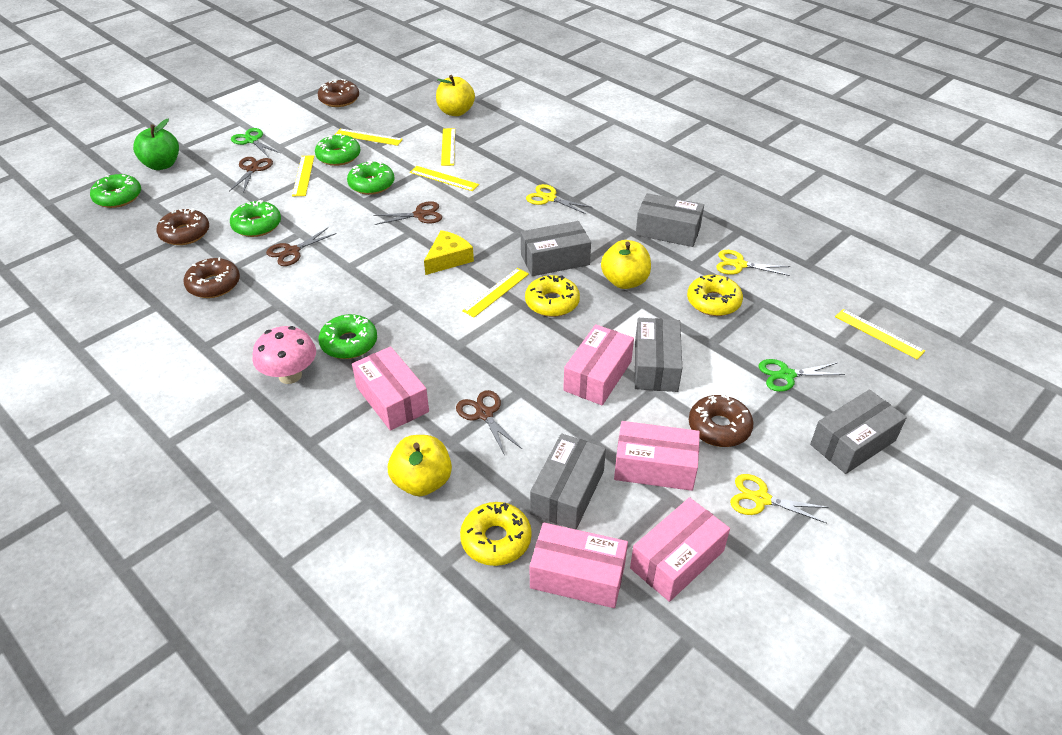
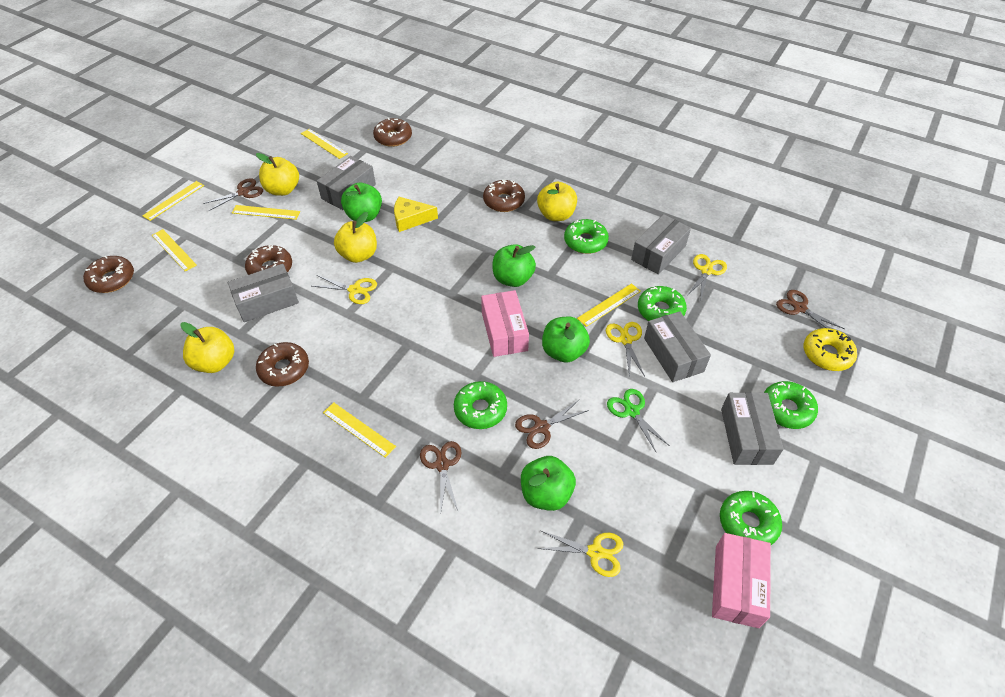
brown donut: 4 -> 5
green apple: 1 -> 4
green scissors: 2 -> 1
pink box: 5 -> 2
pink mushroom: 1 -> 0
yellow apple: 3 -> 4
yellow donut: 3 -> 1
yellow scissors: 3 -> 4

